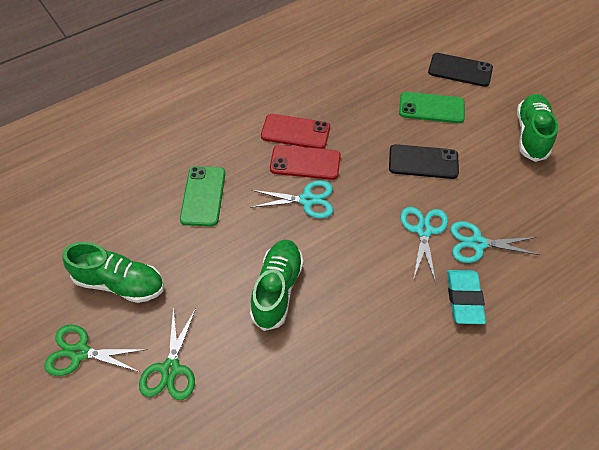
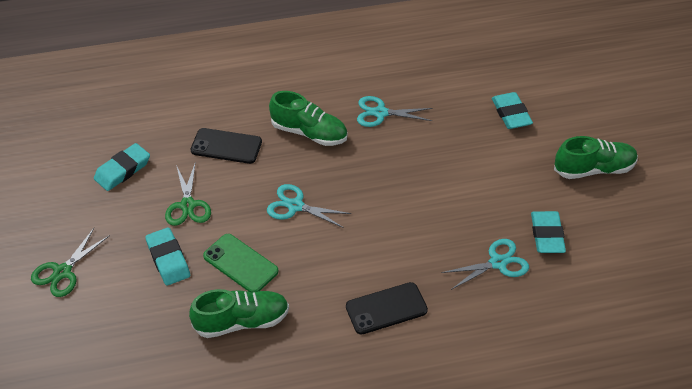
green phone: 2 -> 1
red phone: 2 -> 0
turquoise eraser: 1 -> 4

